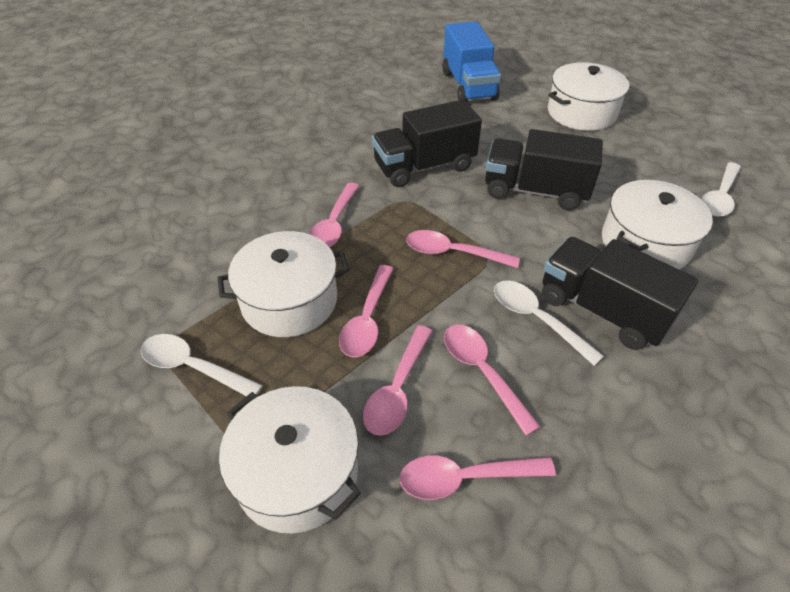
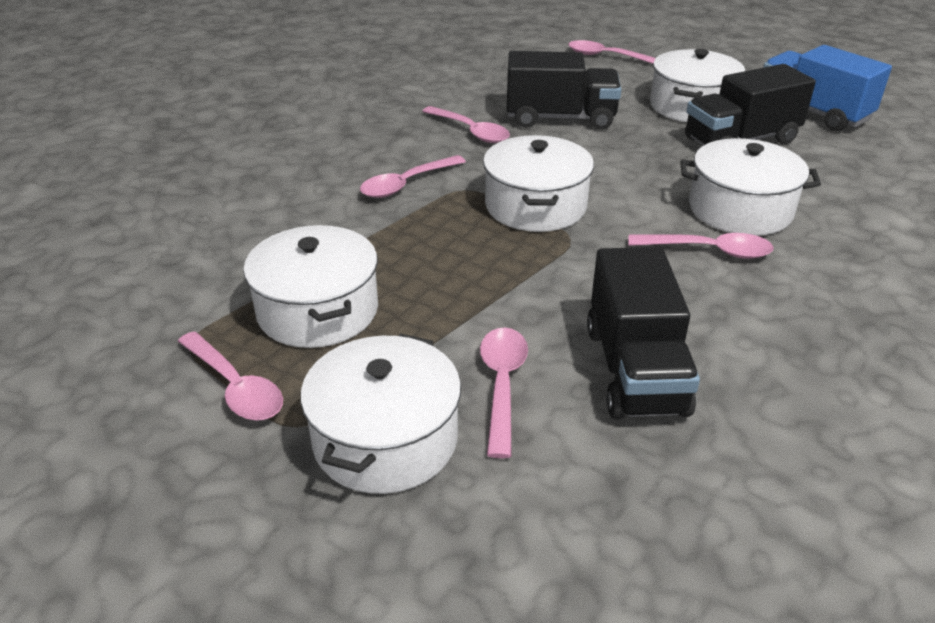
white pot: 4 -> 5
white spoon: 3 -> 0

